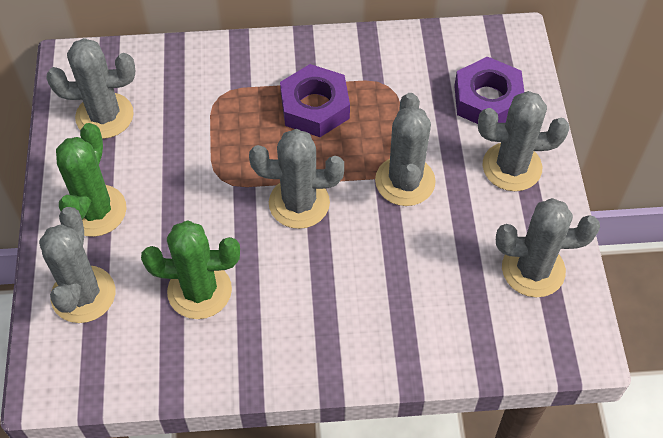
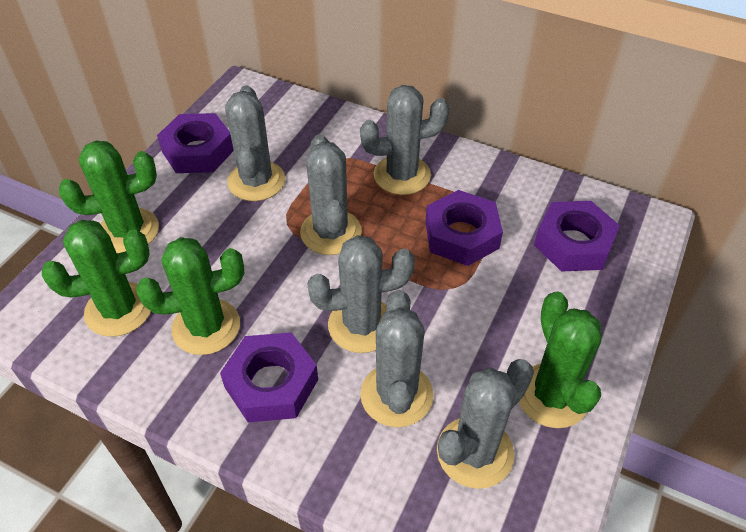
green cactus: 2 -> 4
purple nut: 2 -> 4

